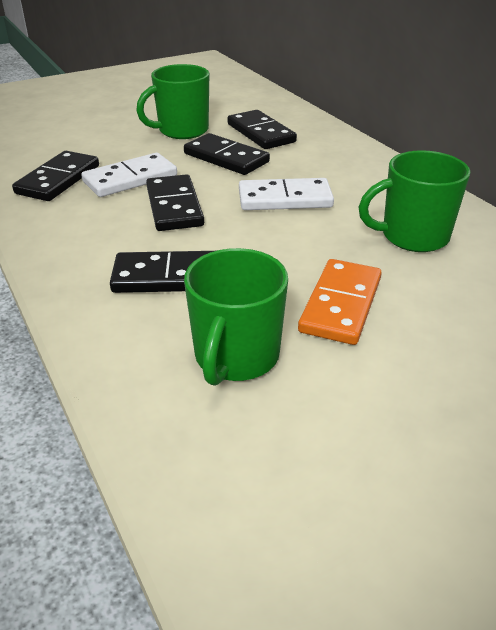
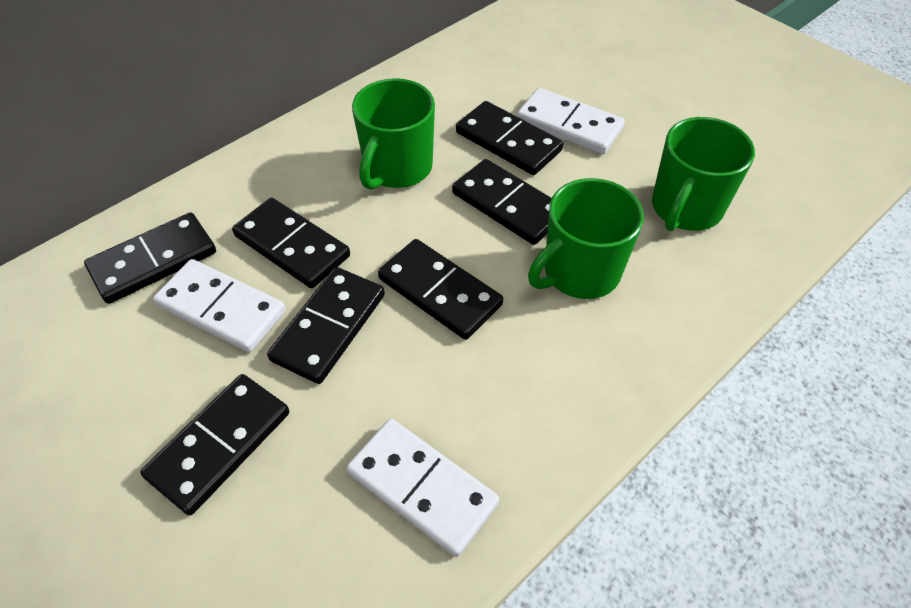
black domino: 5 -> 7
orange domino: 1 -> 0
white domino: 2 -> 3

